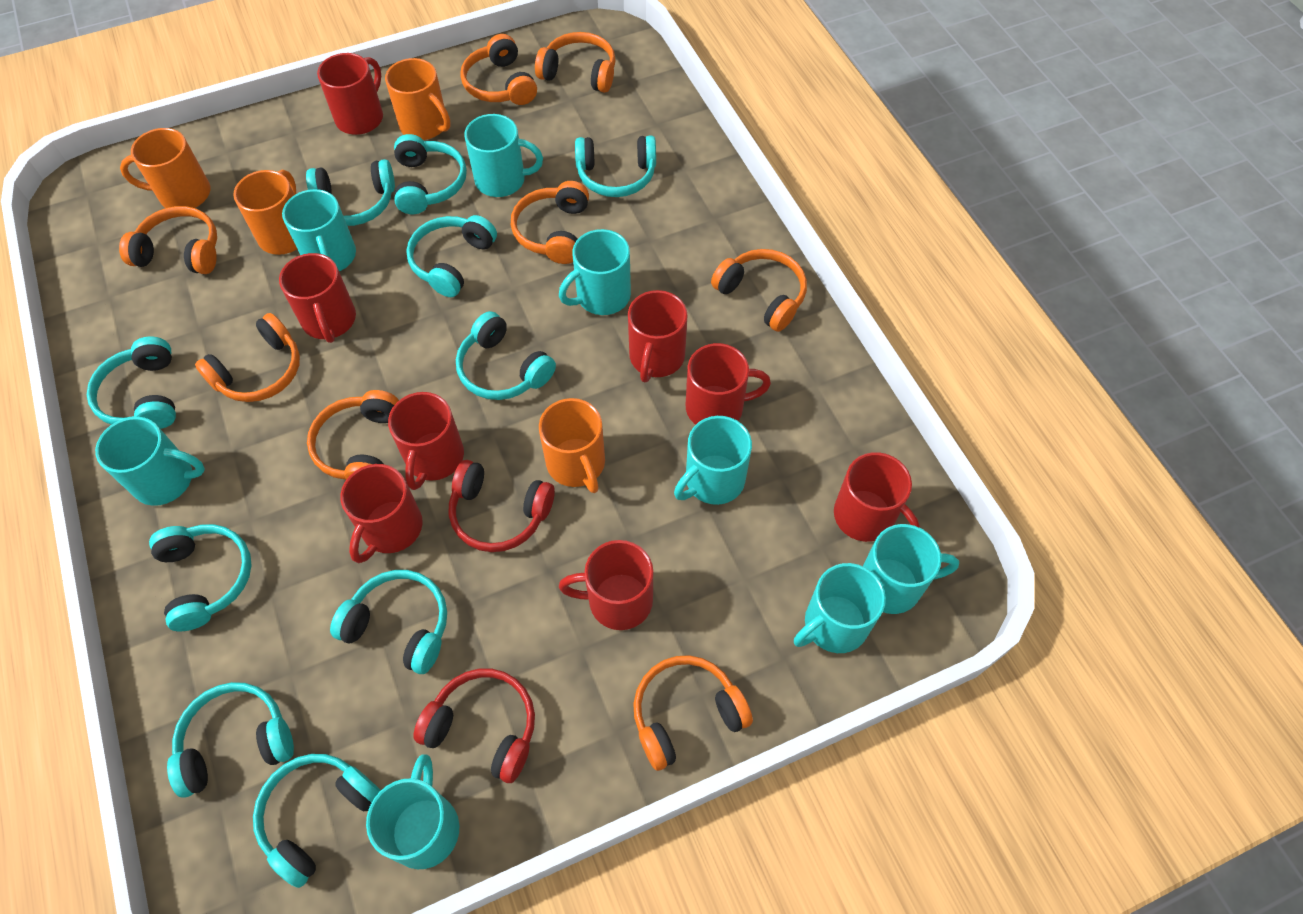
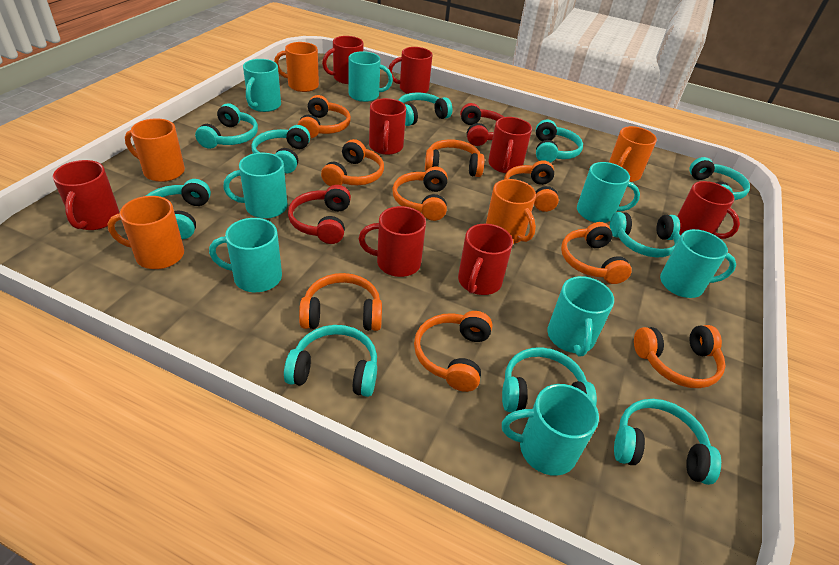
orange headphones: 8 -> 9
orange mug: 4 -> 5

